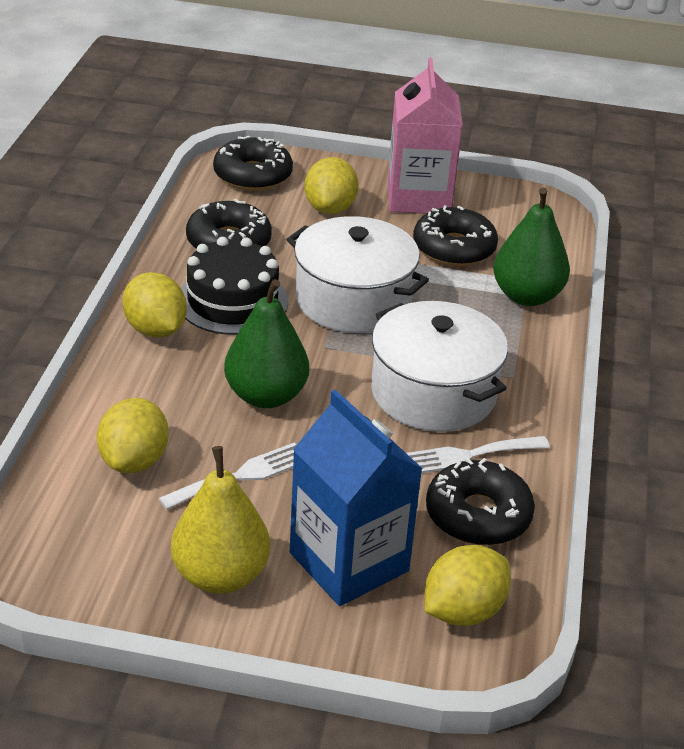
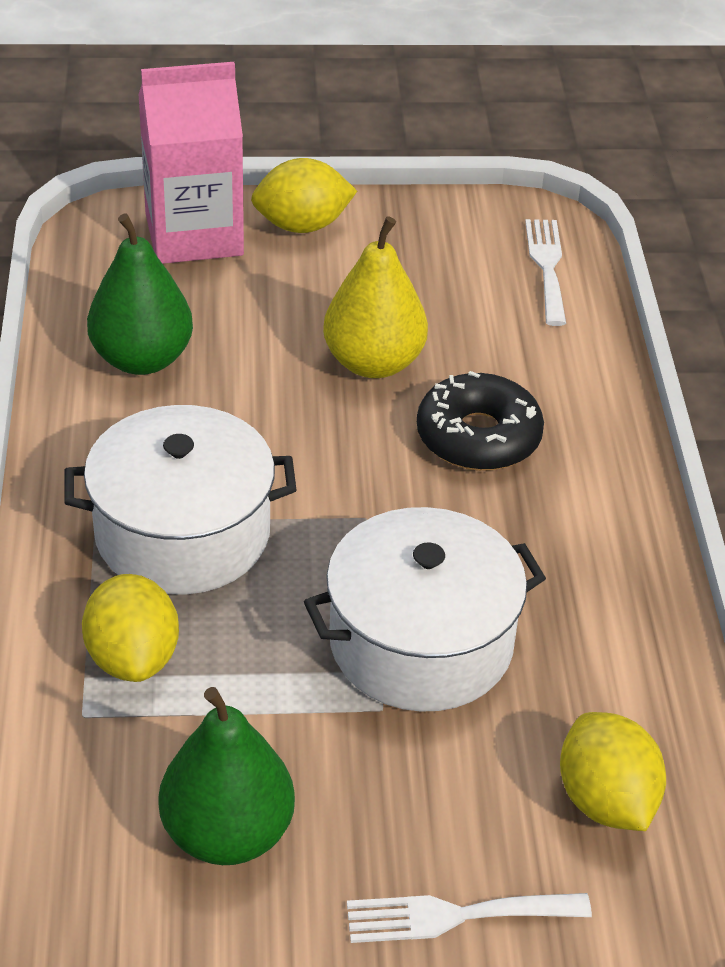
black cake: 1 -> 0
black donut: 4 -> 1
blue carton: 1 -> 0
yellow lemon: 4 -> 3

